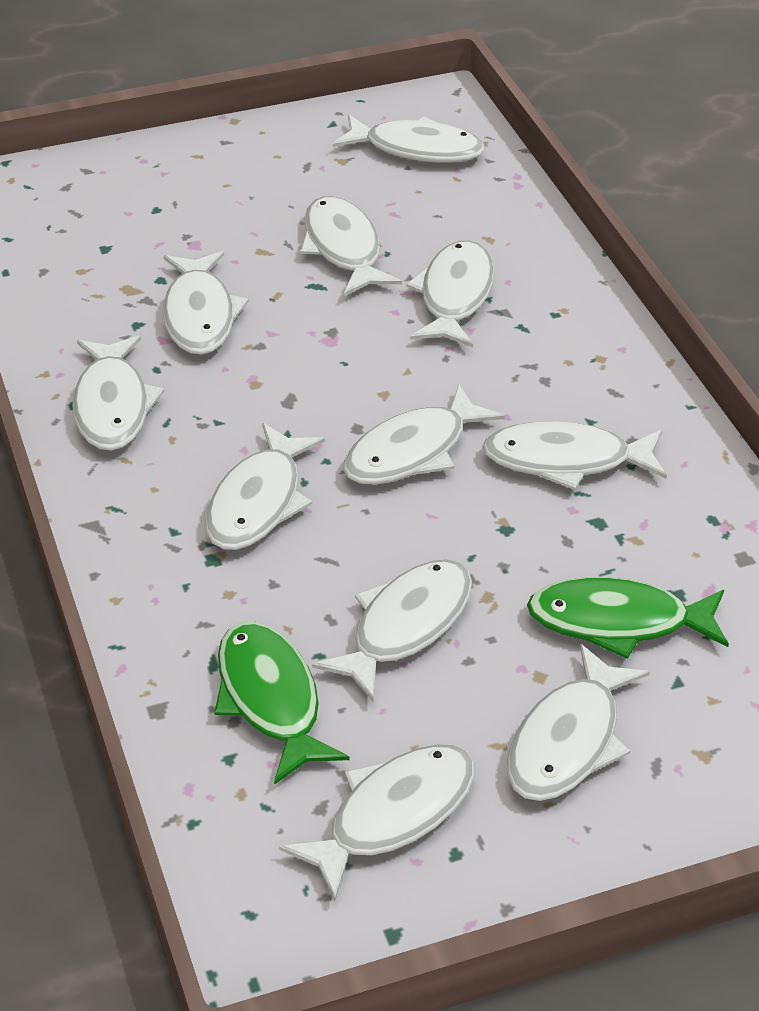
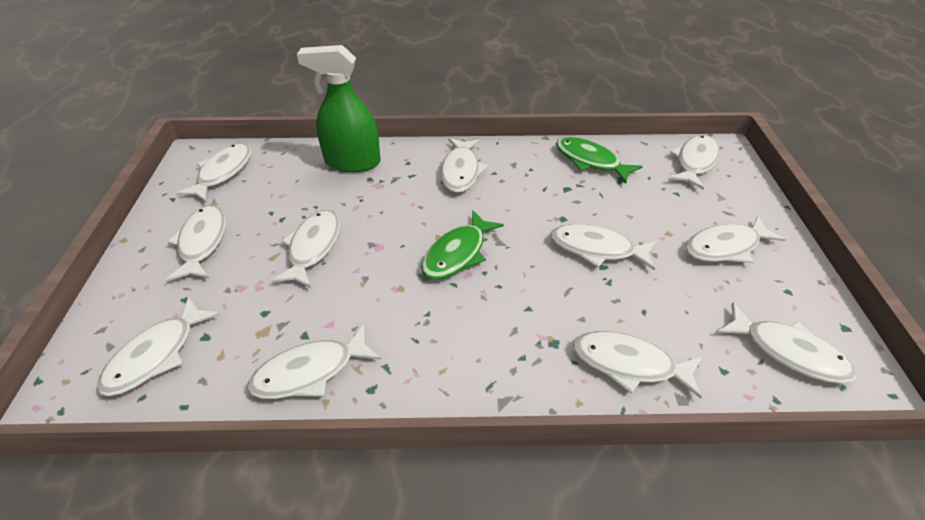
green spray bottle: 0 -> 1

